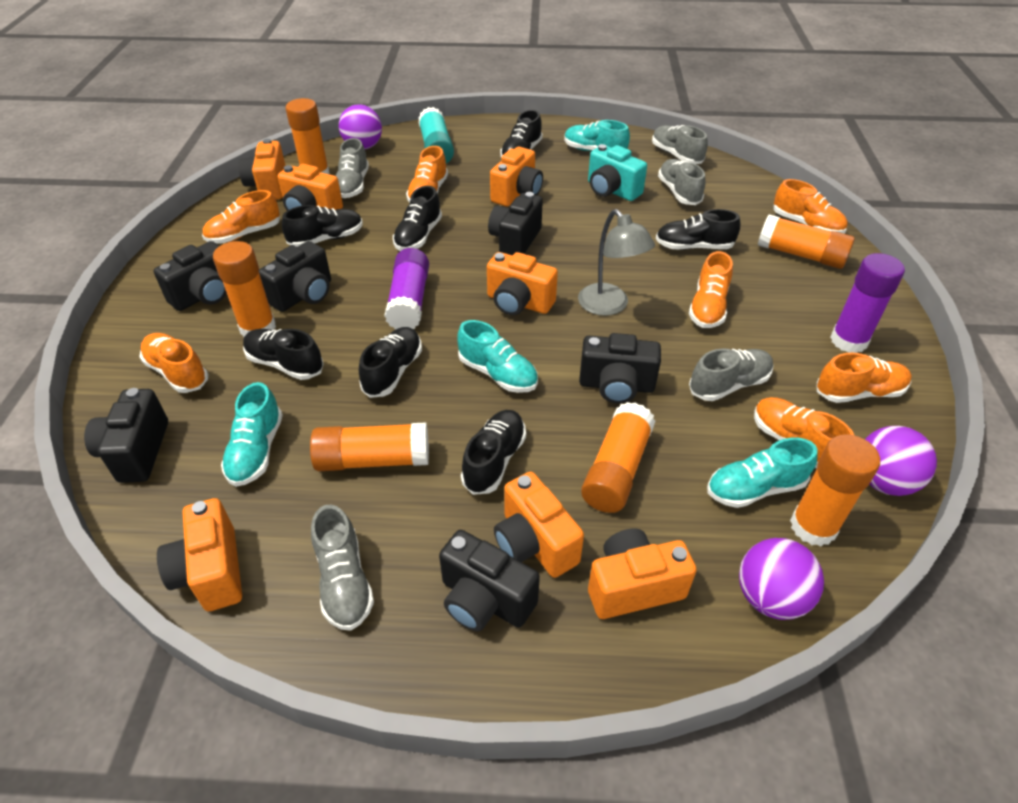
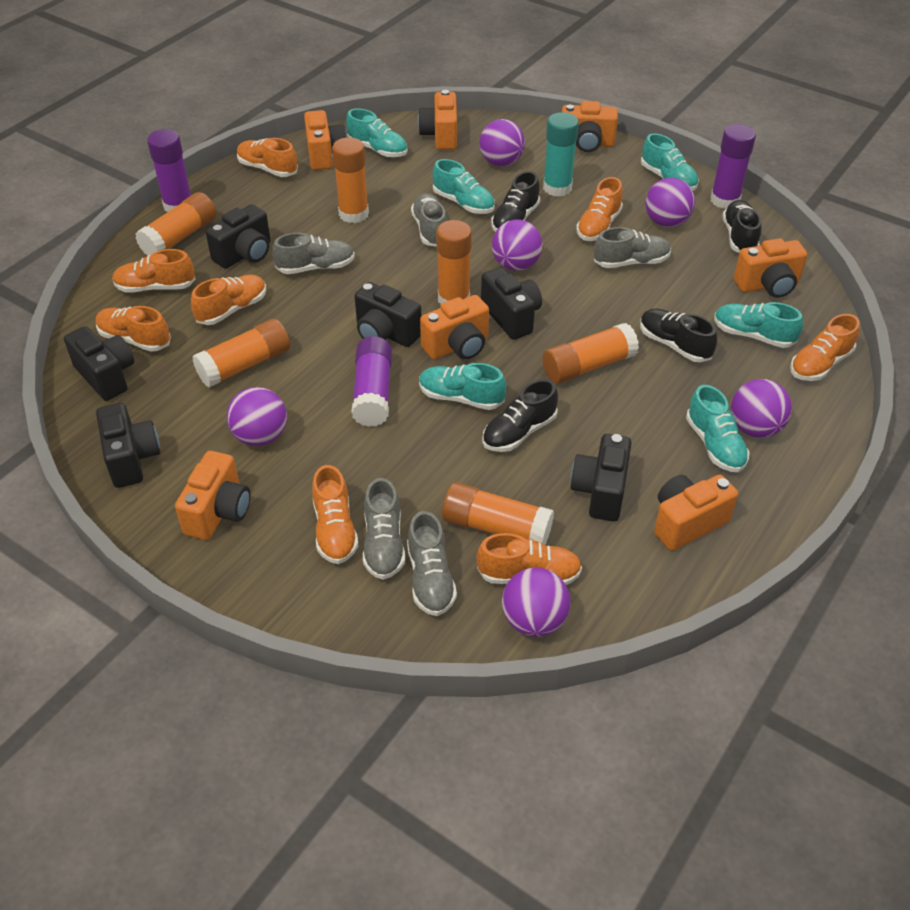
black shoe: 7 -> 4
grey lamp: 1 -> 0
orange shoe: 7 -> 8
purple ball: 3 -> 6
purple glue stick: 2 -> 3
turquoise camera: 1 -> 0
turquoise shoe: 4 -> 6

